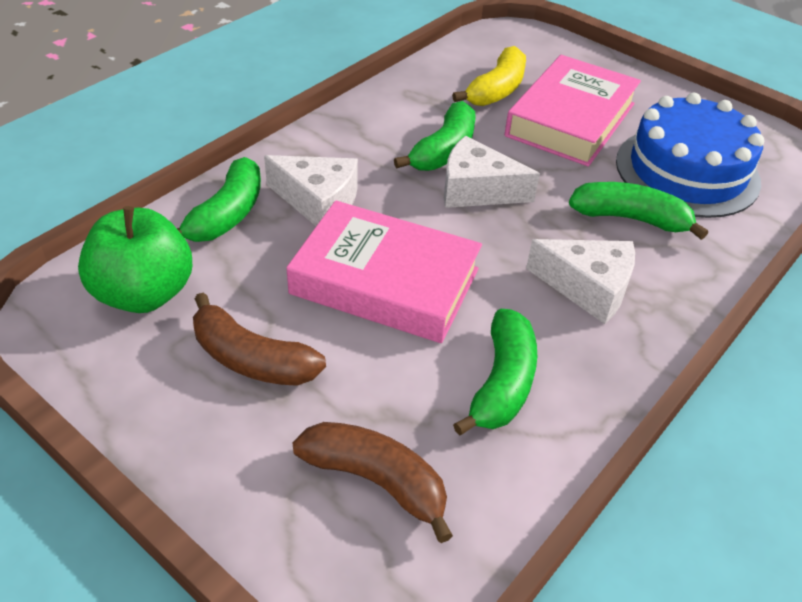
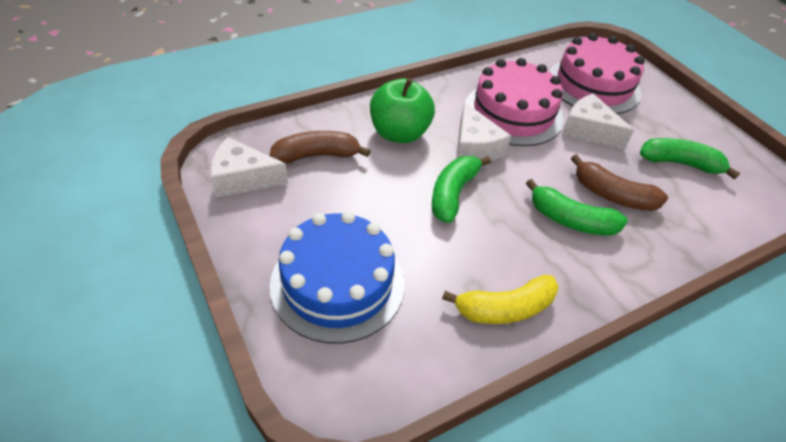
green banana: 4 -> 3
pink book: 2 -> 0
pink cake: 0 -> 2

